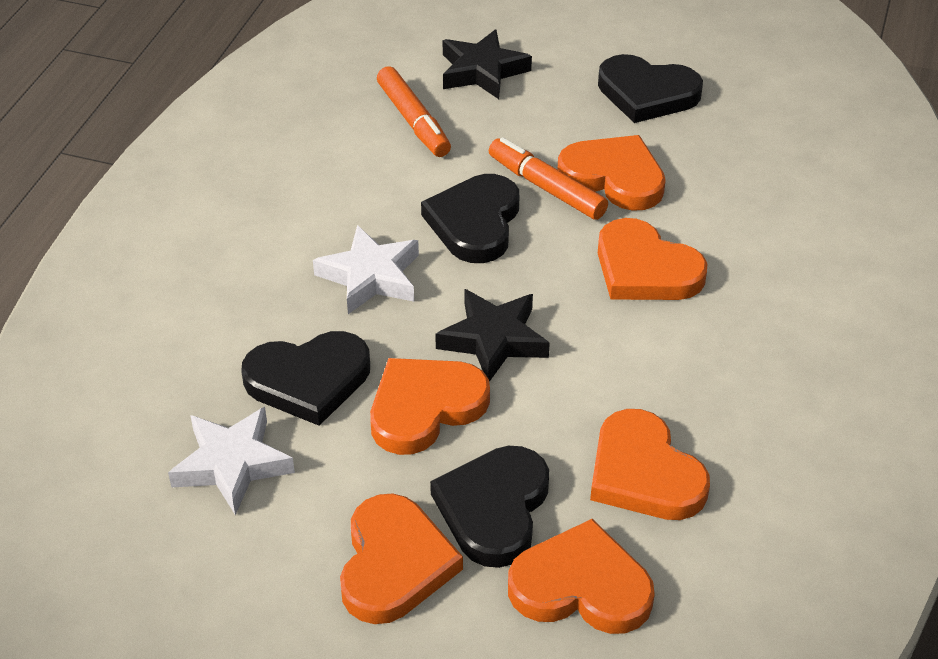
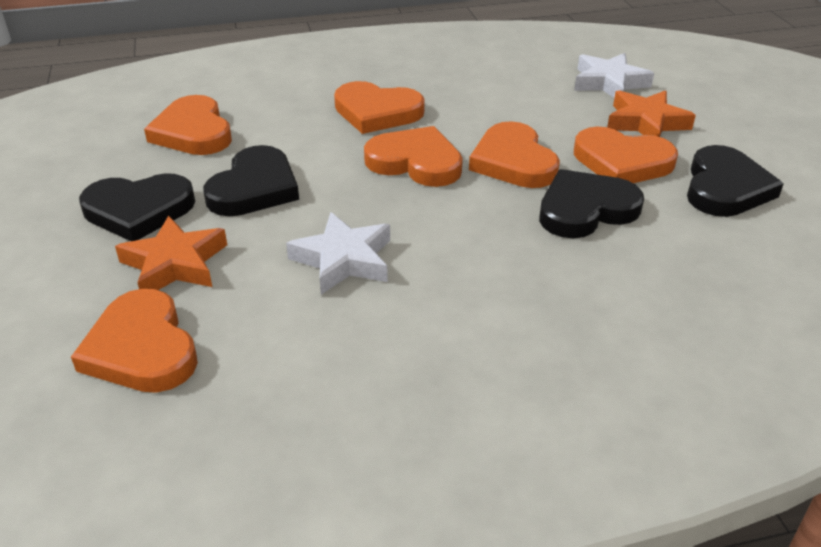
black star: 2 -> 0
orange marker: 2 -> 0
orange star: 0 -> 2

